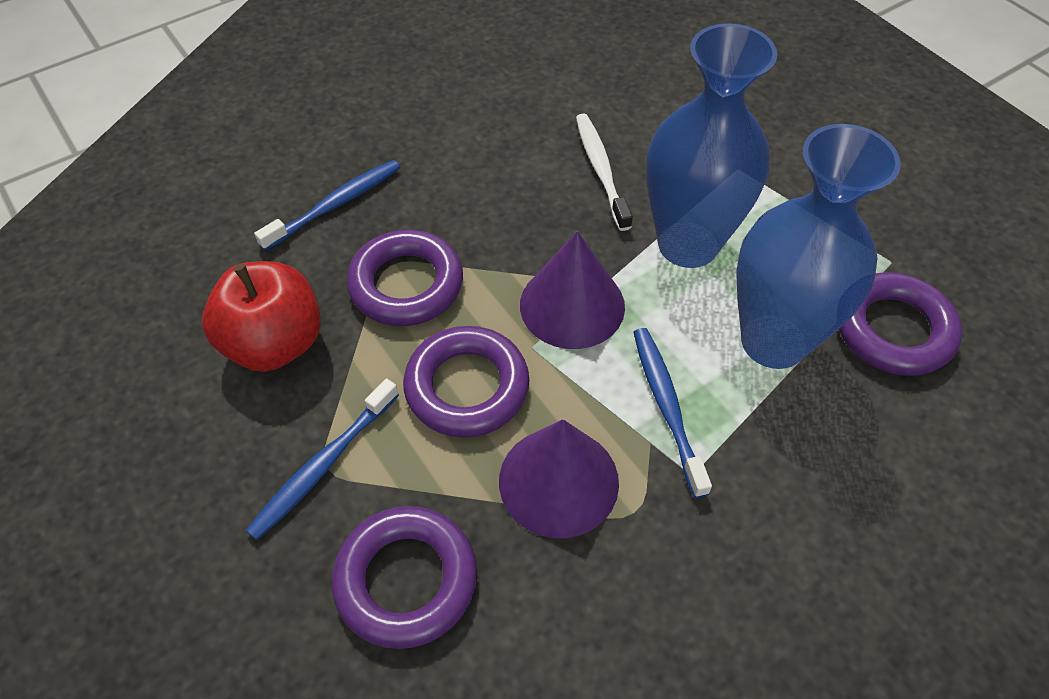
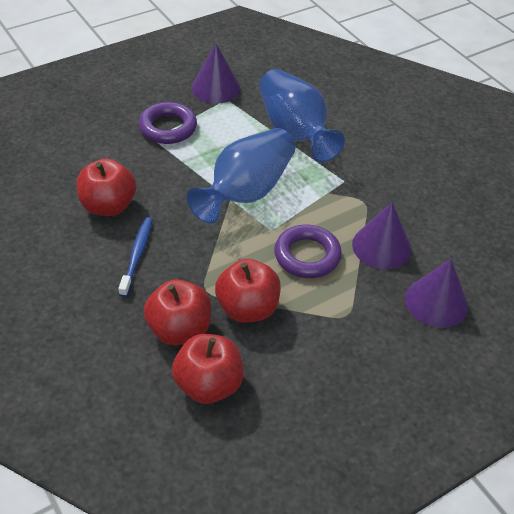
blue toothbrush: 3 -> 1
purple cone: 2 -> 3
purple ring: 4 -> 2
red apple: 1 -> 4
white toothbrush: 1 -> 0

